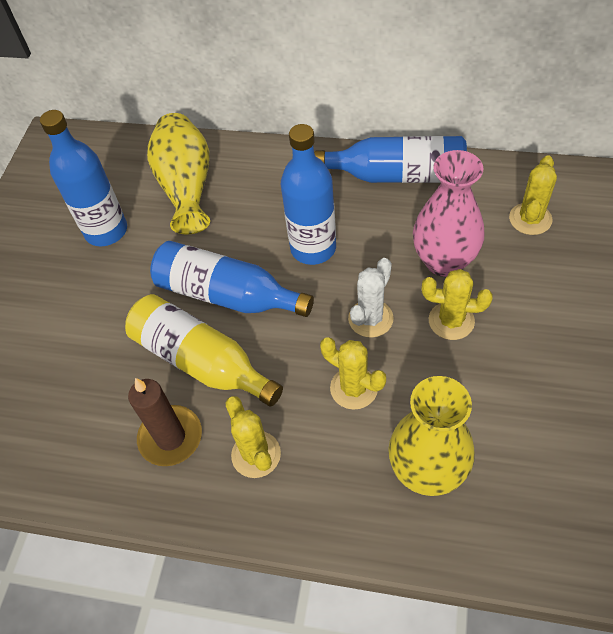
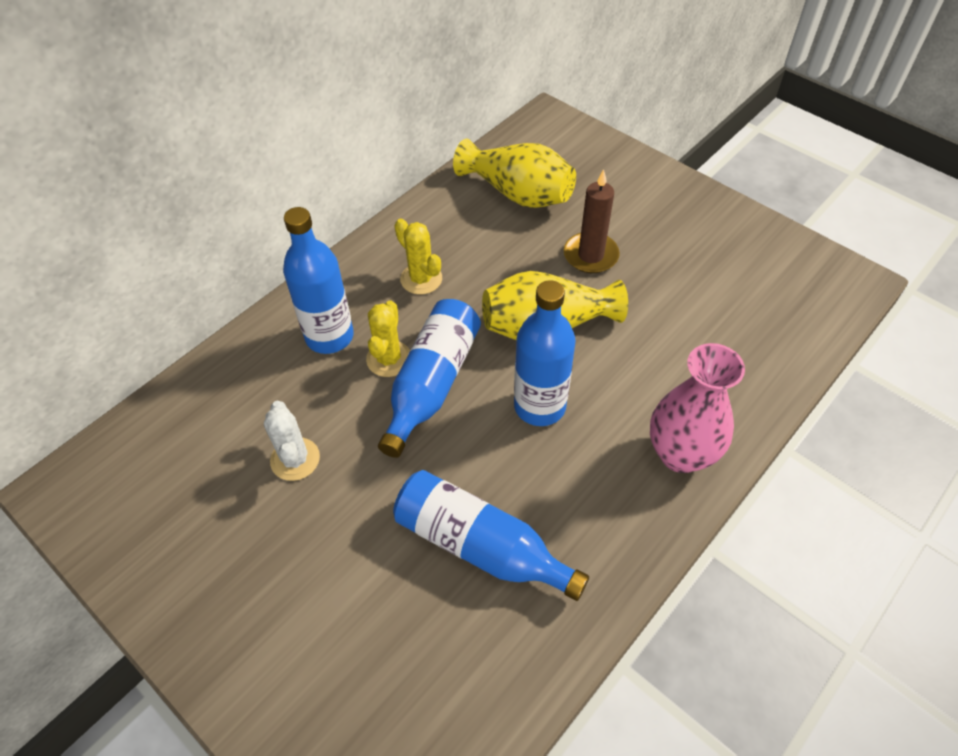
yellow bottle: 1 -> 0
yellow cactus: 4 -> 2

